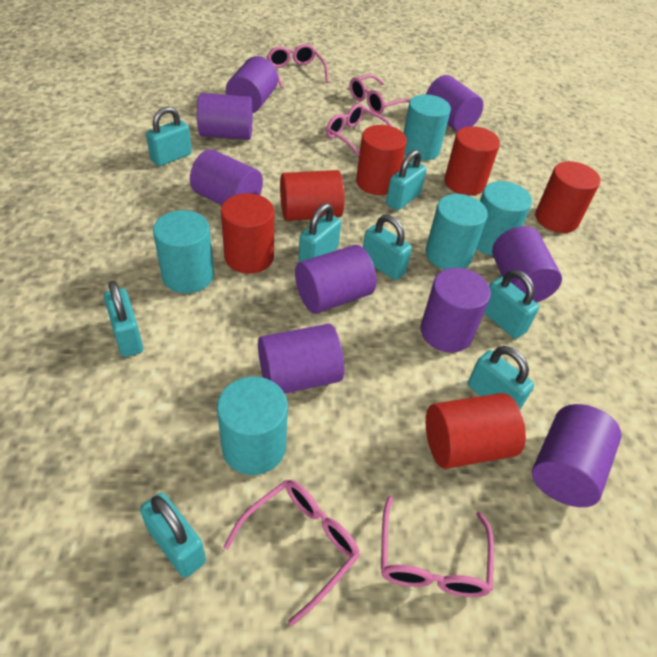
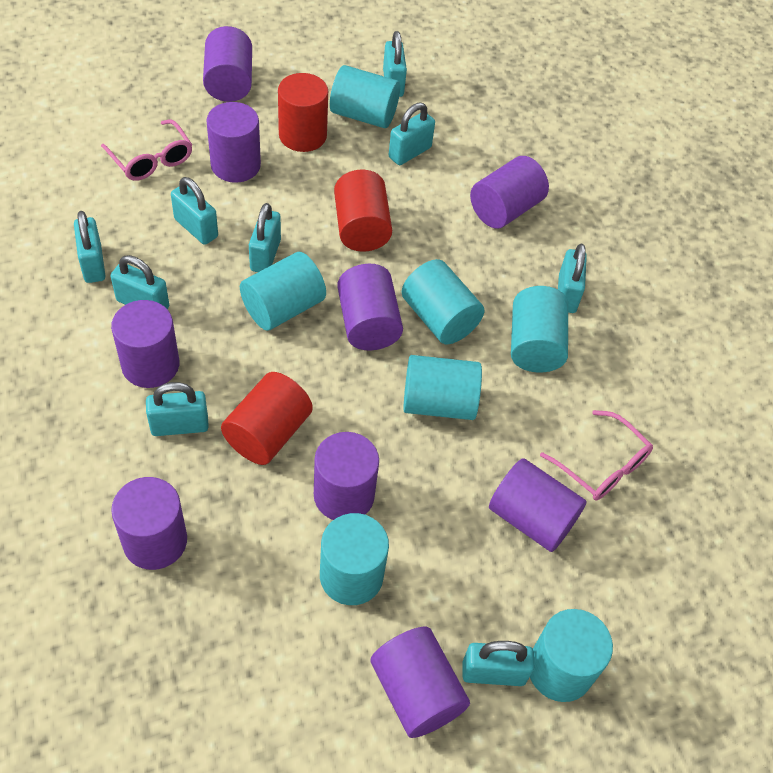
pink glasses: 5 -> 2
red cylinder: 6 -> 3
turquoise cylinder: 5 -> 7
turquoise padlock: 8 -> 9

